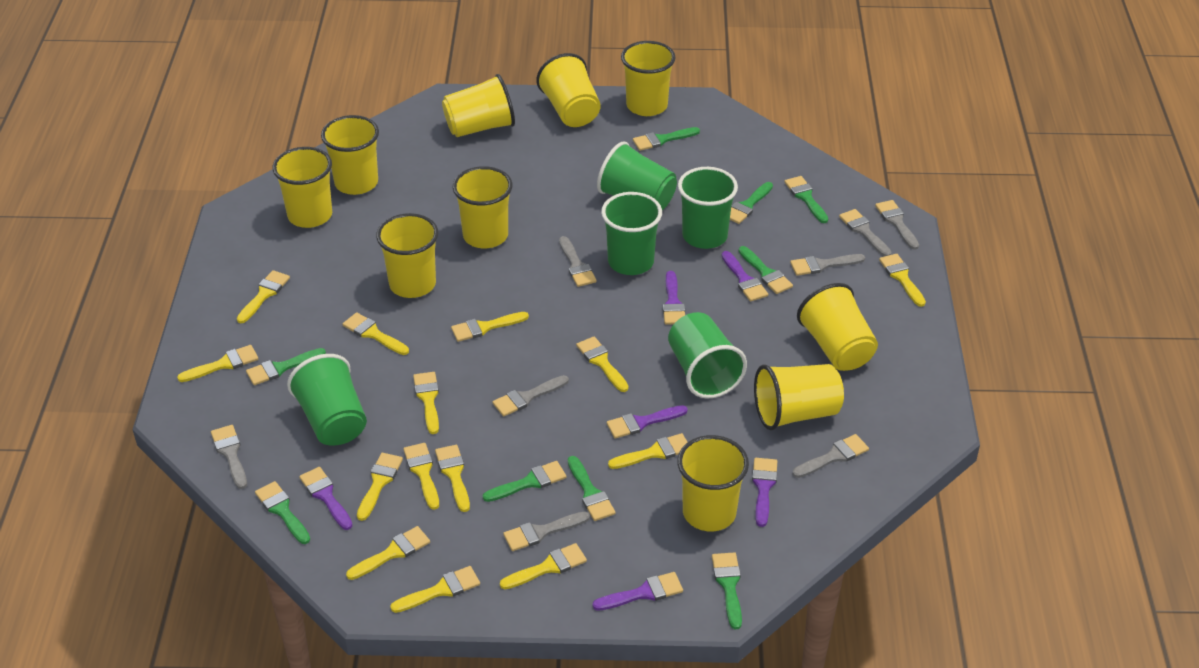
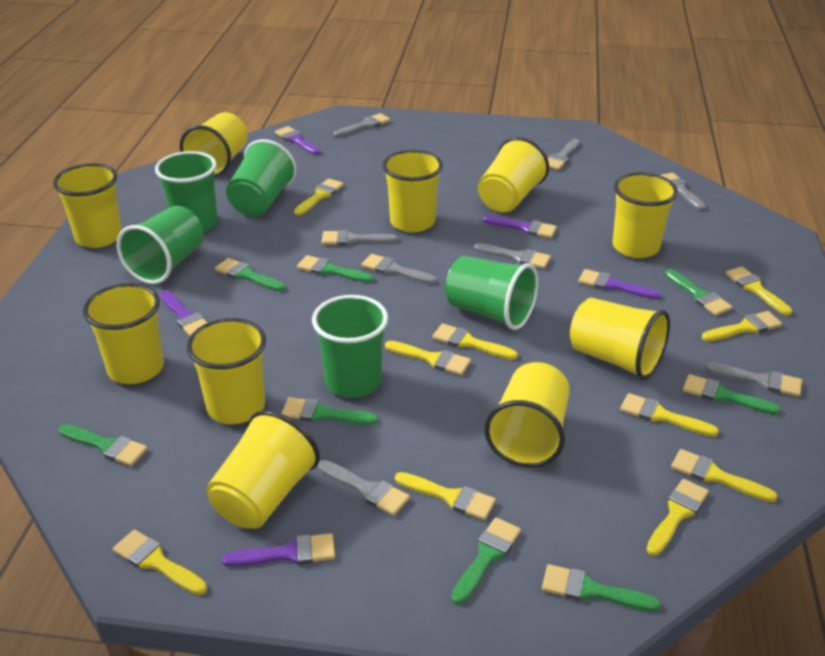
green brush: 9 -> 8
purple brush: 6 -> 5
yellow brush: 14 -> 10

